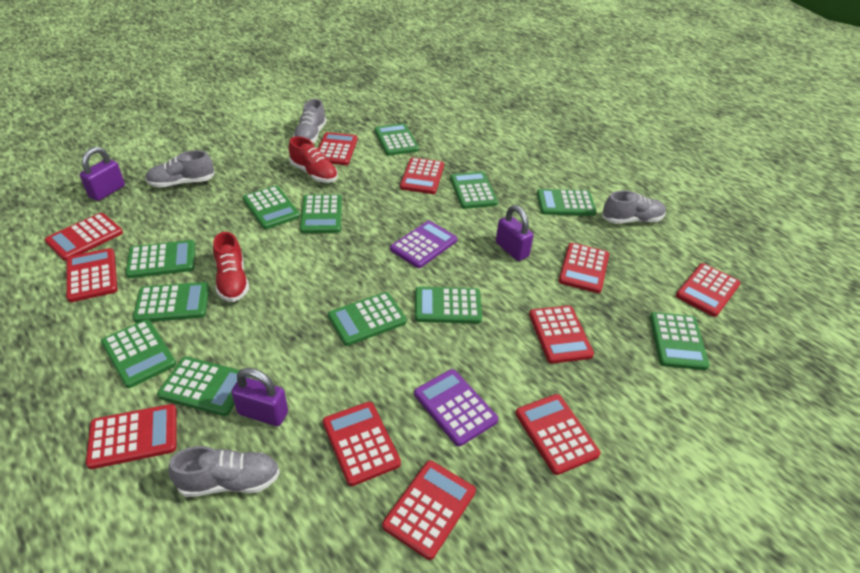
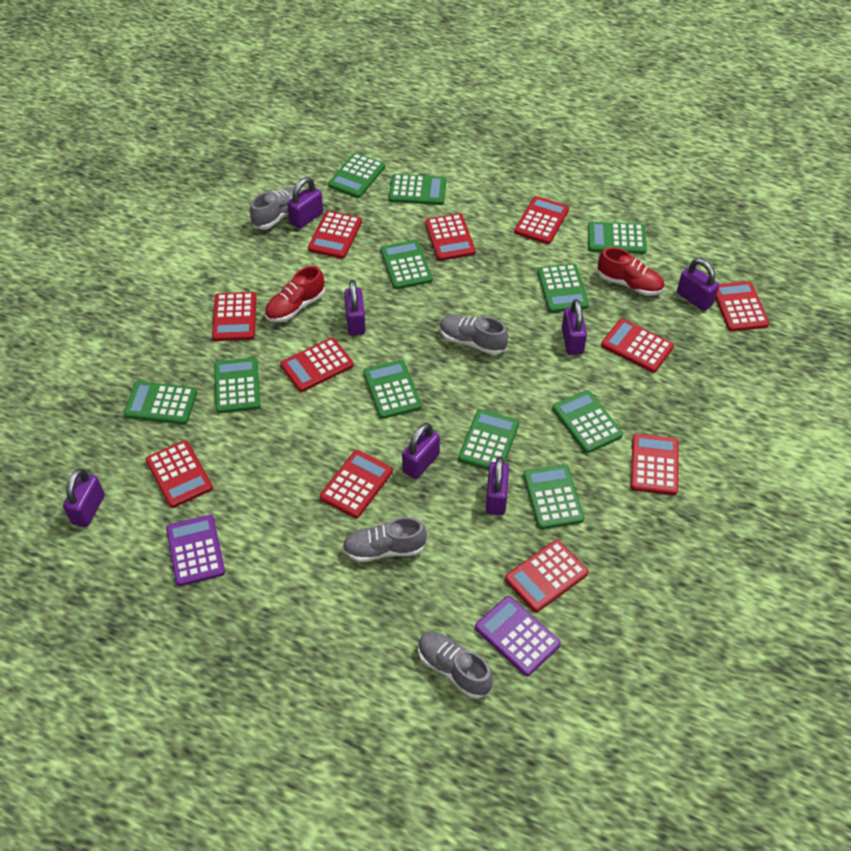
green calculator: 12 -> 11
purple padlock: 3 -> 7

